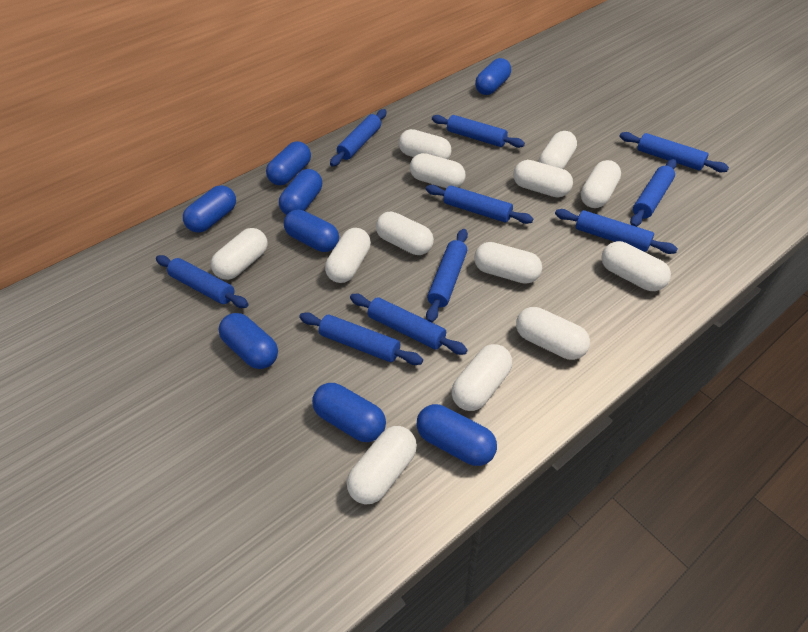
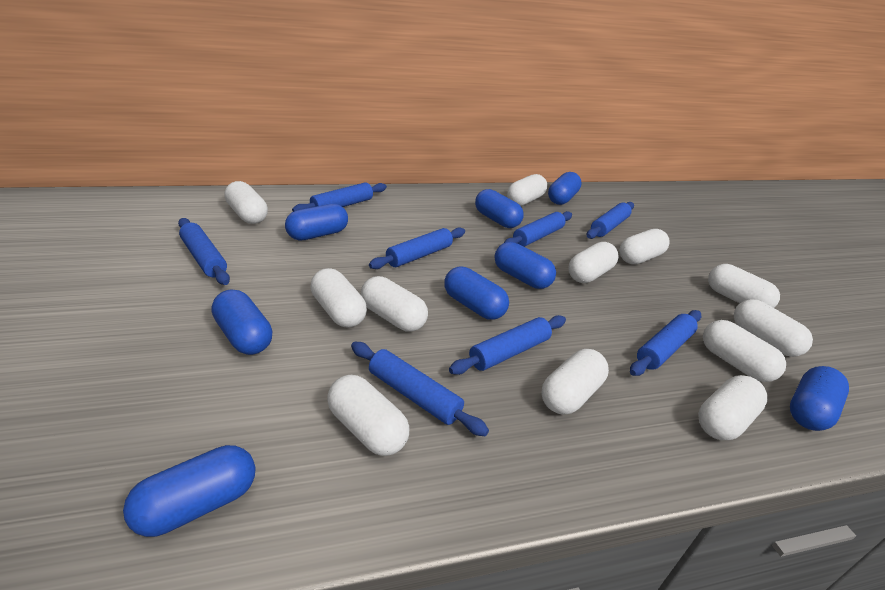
blue rolling pin: 10 -> 8
white capsule: 13 -> 12

